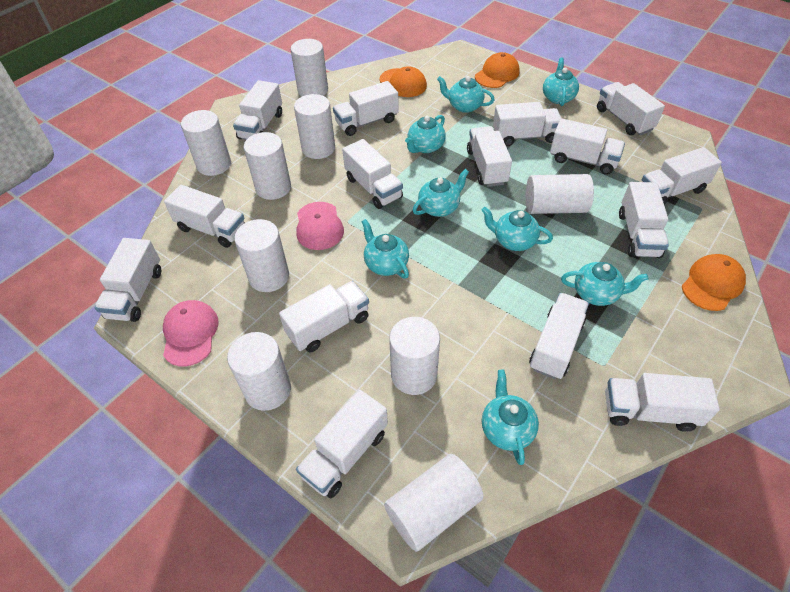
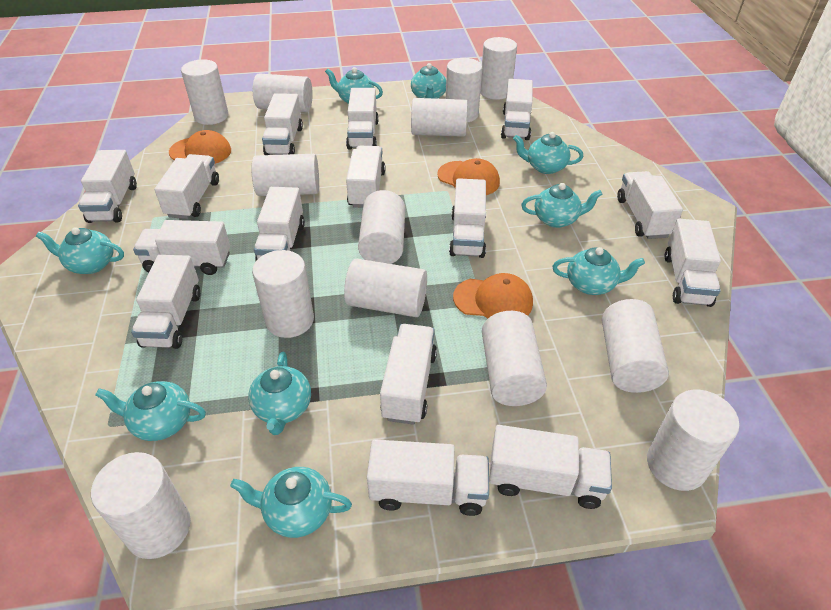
pink cap: 2 -> 0
turquoise teapot: 8 -> 9
white cylinder: 9 -> 13

